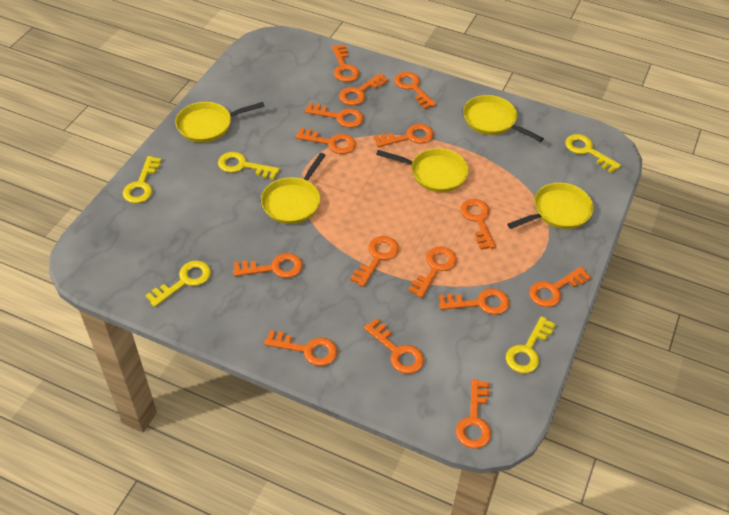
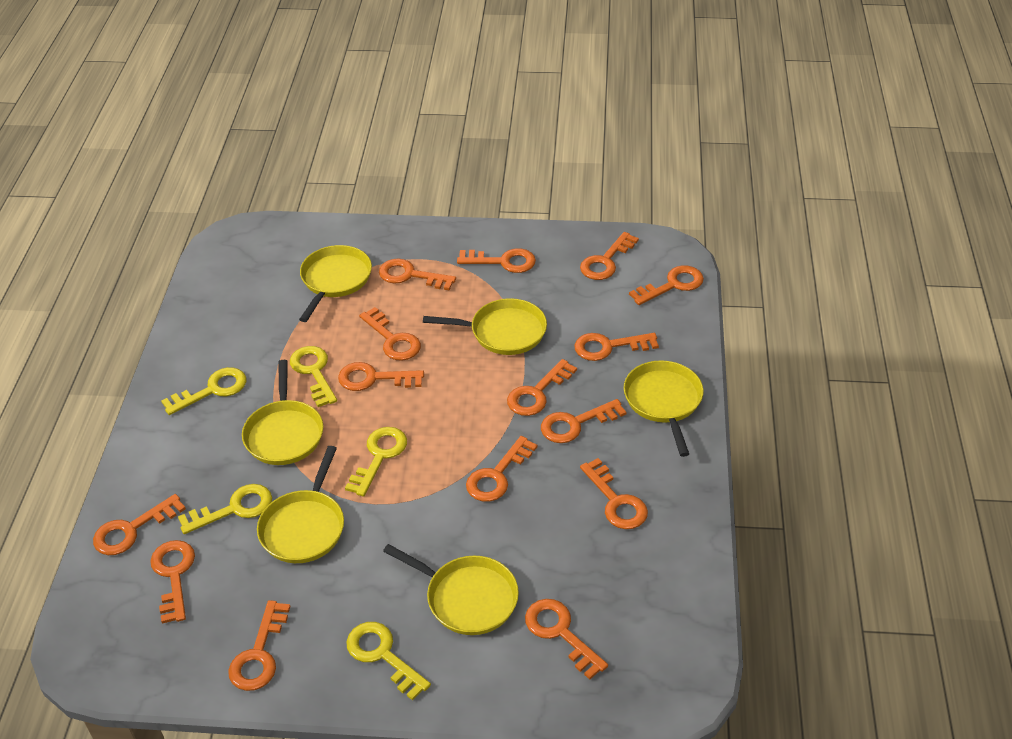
yellow pan: 5 -> 6

